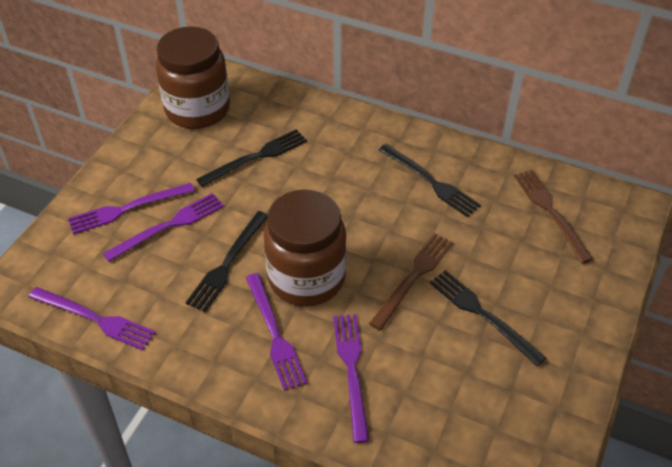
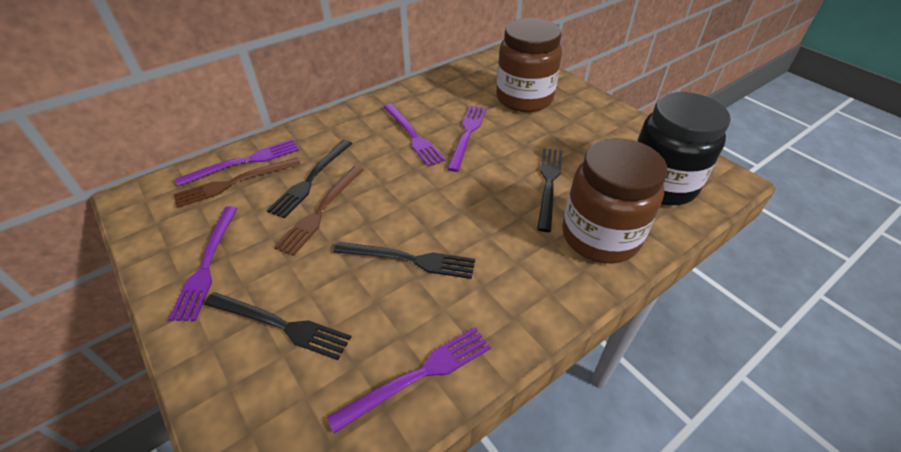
black jar: 0 -> 1

